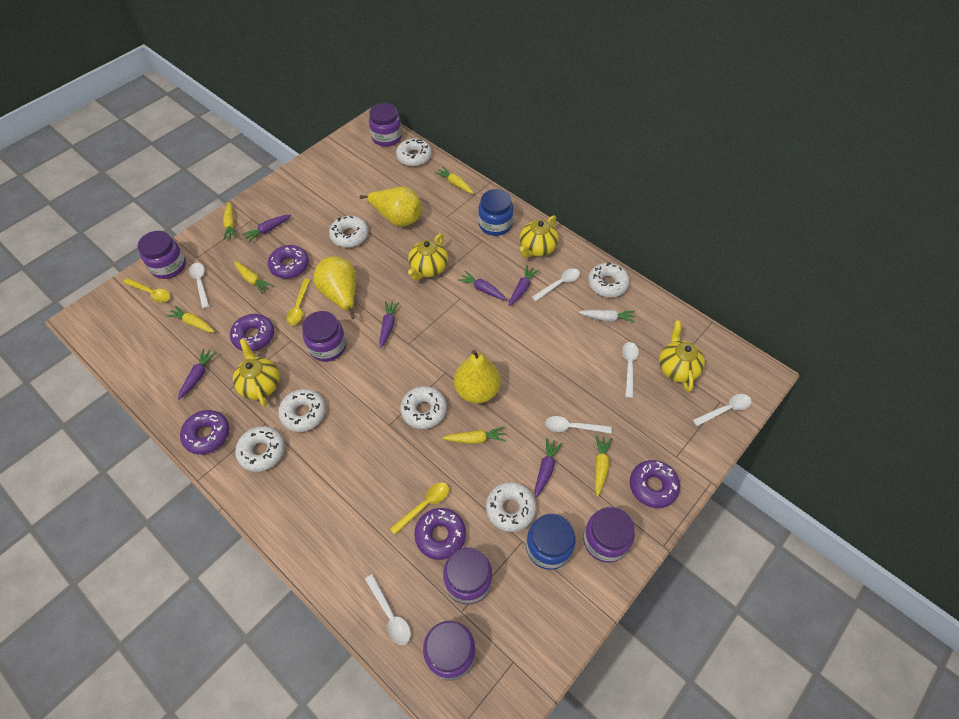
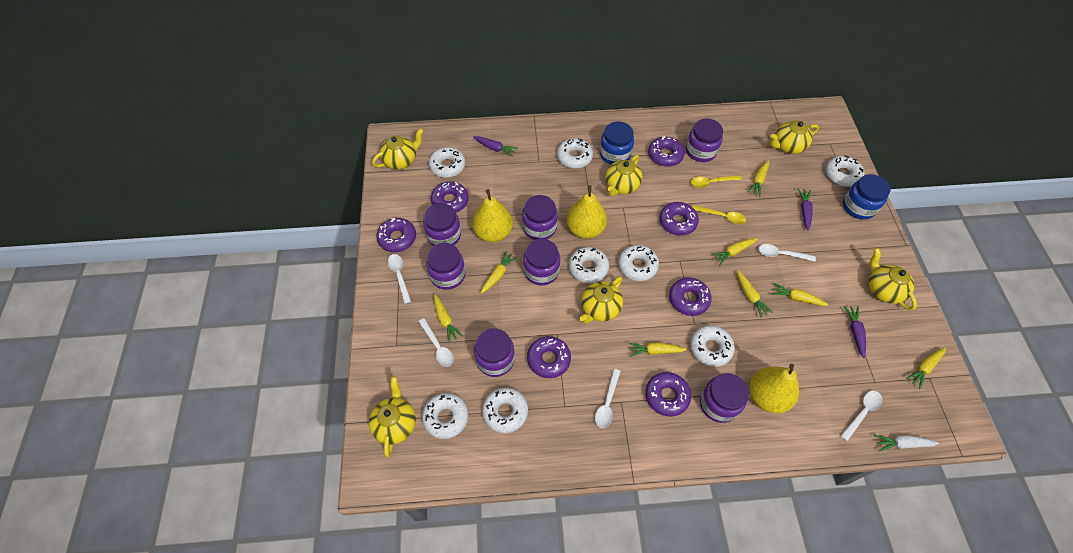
purple carrot: 6 -> 3
purple donut: 5 -> 7
purple jar: 6 -> 7
white donut: 7 -> 8
white spoon: 6 -> 5
yellow carrot: 6 -> 8
yellow spoon: 3 -> 2
yellow teapot: 4 -> 6

